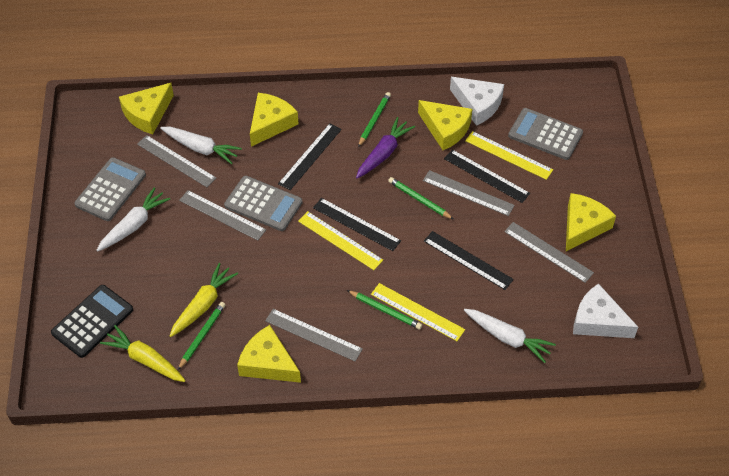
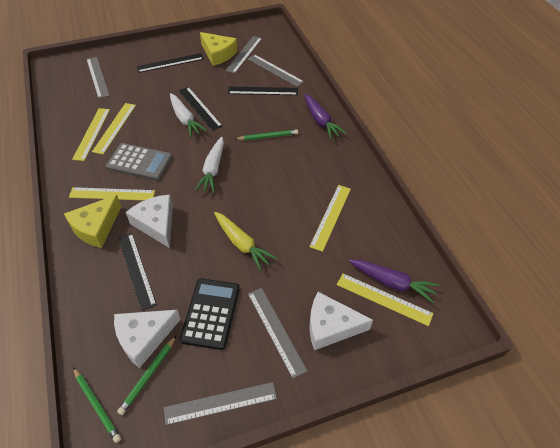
green pencil: 4 -> 3
grey calculator: 3 -> 1
purple carrot: 1 -> 2
white carrot: 3 -> 2
white cheese: 2 -> 3
yellow carrot: 2 -> 1
yellow cheese: 5 -> 2
yellow ruler: 3 -> 5

